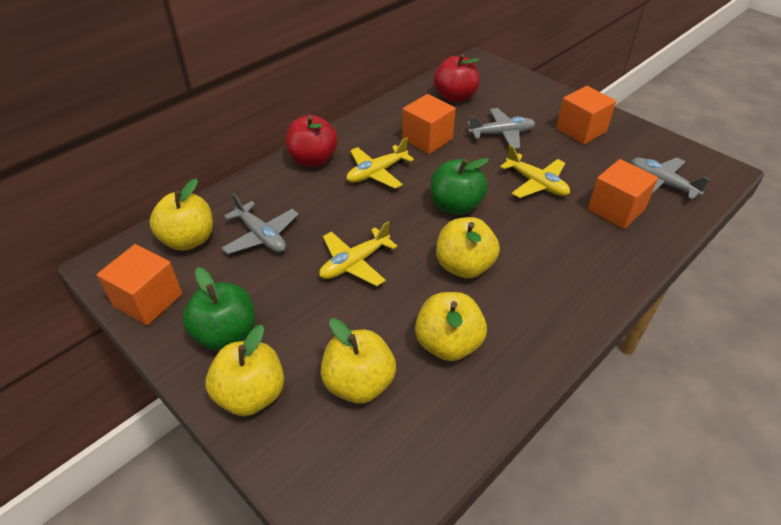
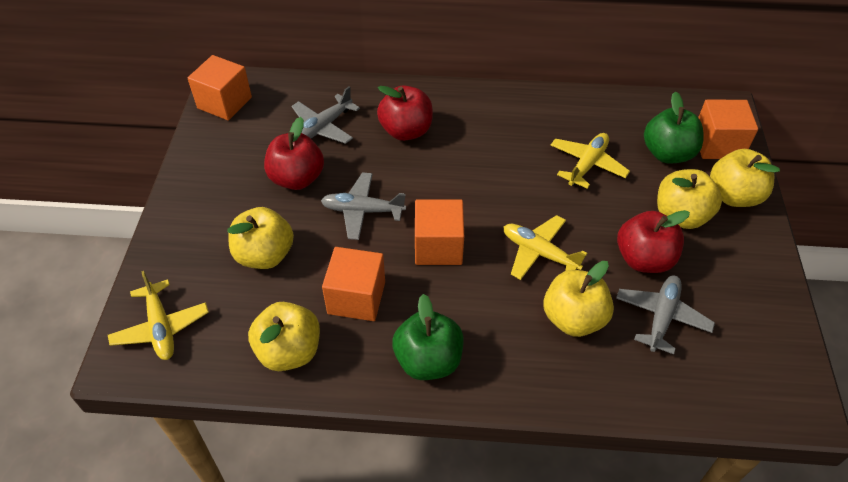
red apple: 2 -> 3

